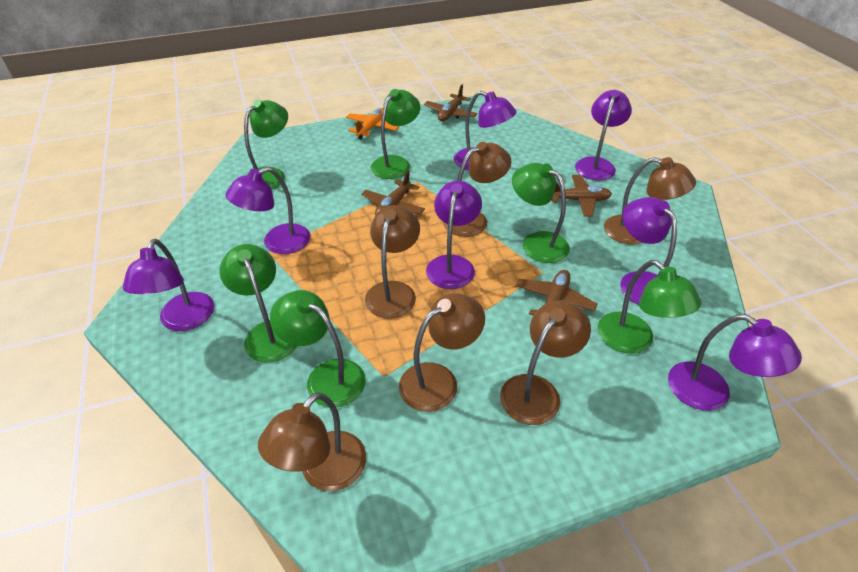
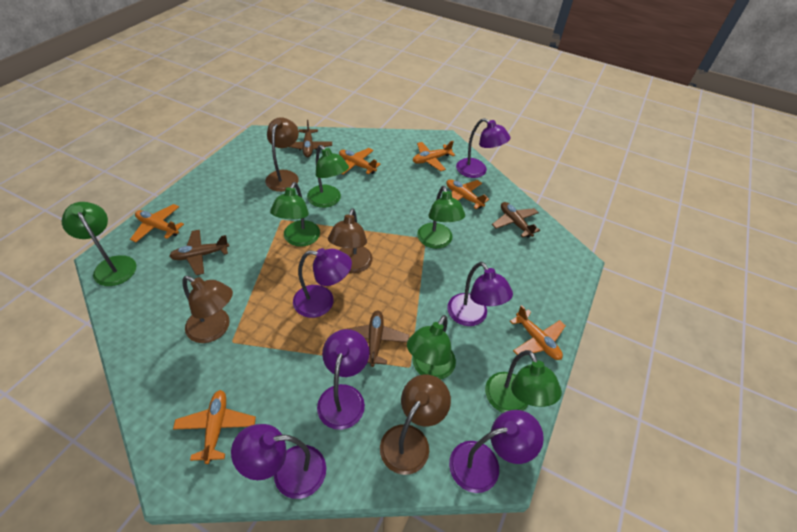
brown lamp: 6 -> 4
orange plane: 1 -> 6
purple lamp: 7 -> 6

